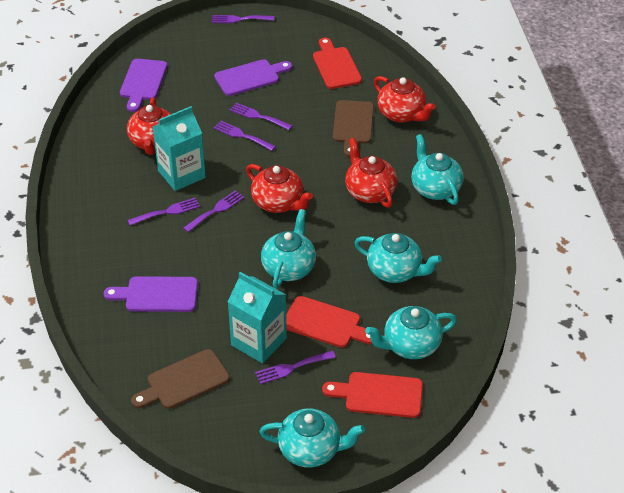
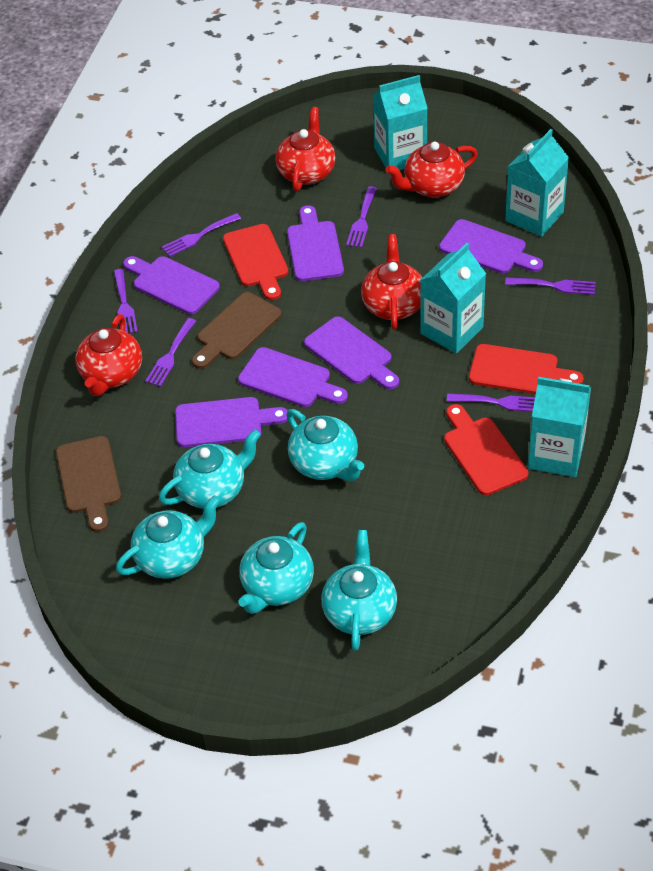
purple cutting board: 3 -> 6
turquoise carton: 2 -> 4

